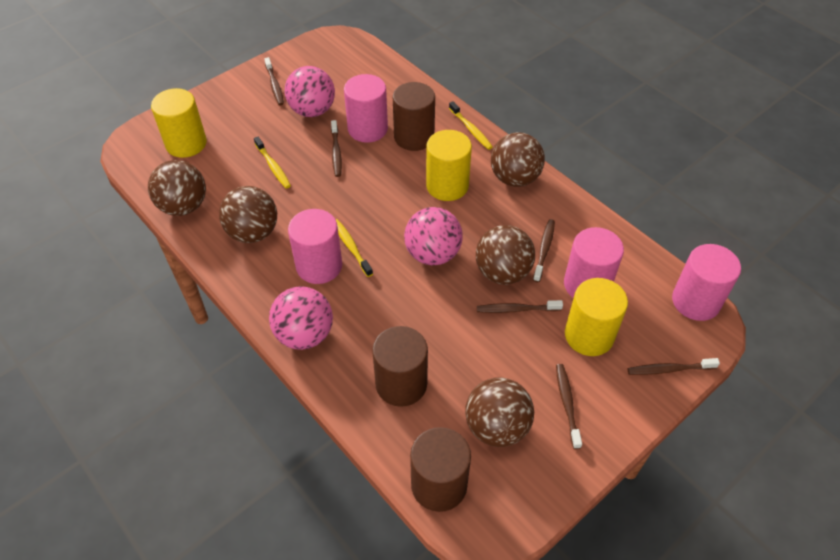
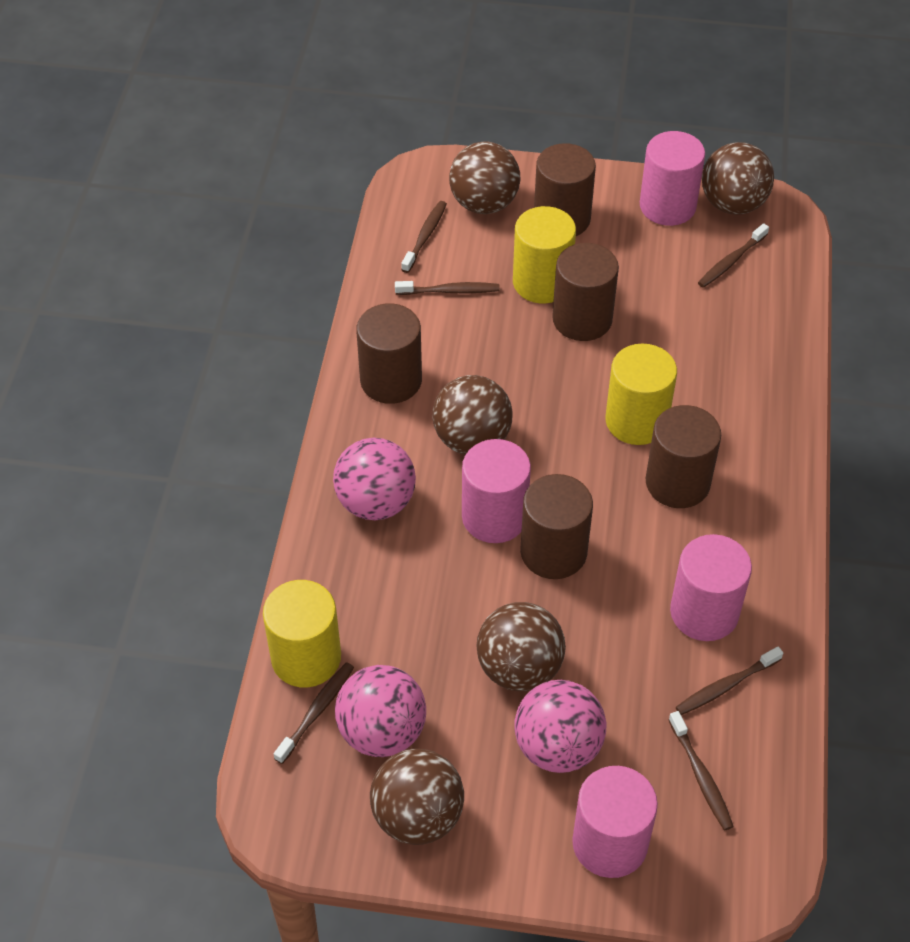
brown cylinder: 3 -> 5
yellow toothbrush: 3 -> 0

